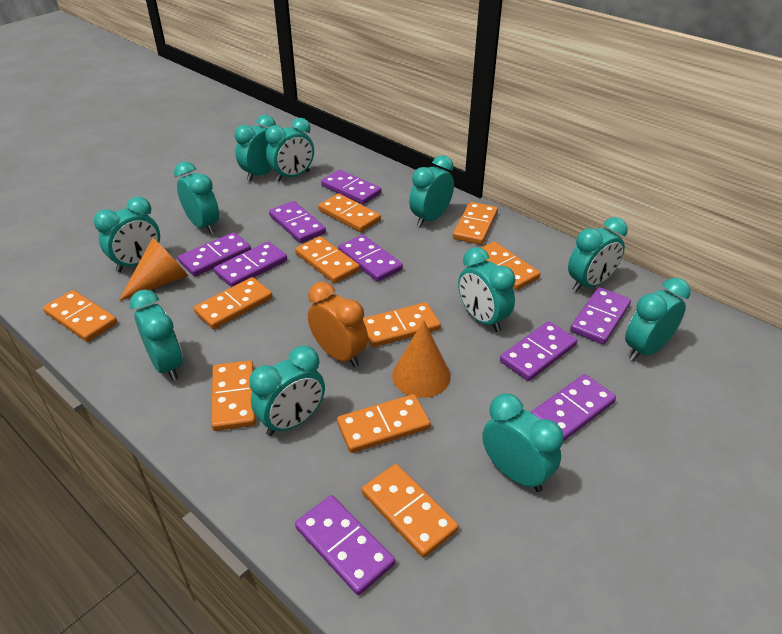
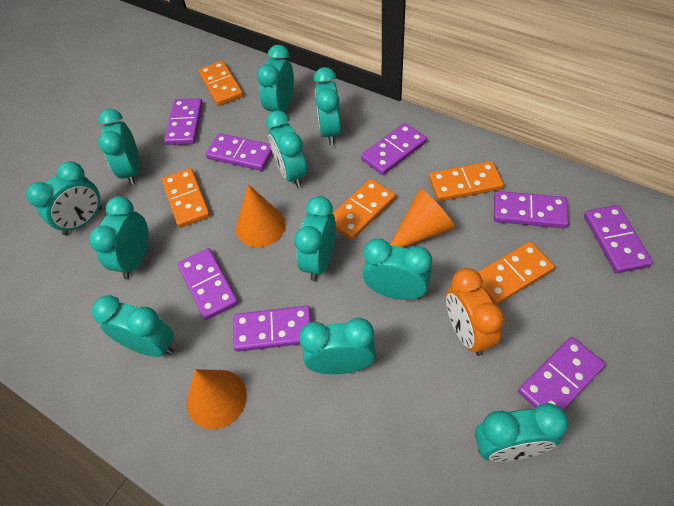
orange cone: 2 -> 3
orange domino: 10 -> 5
purple domino: 9 -> 8

